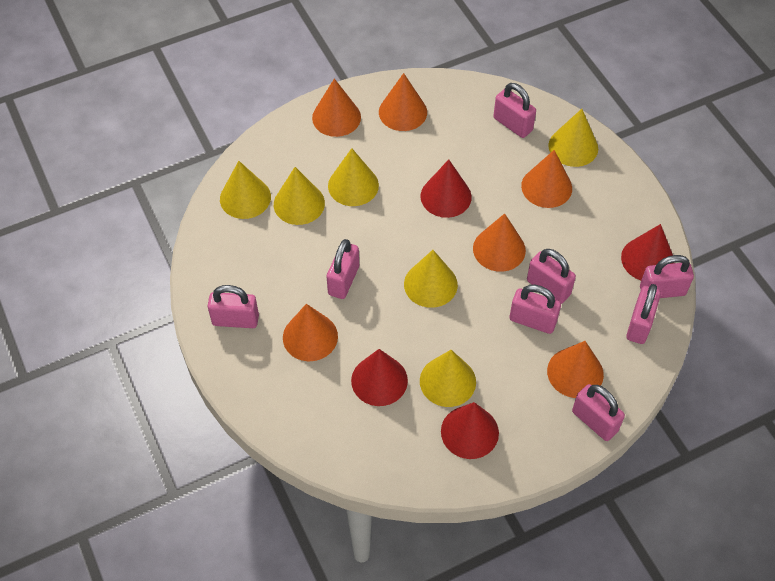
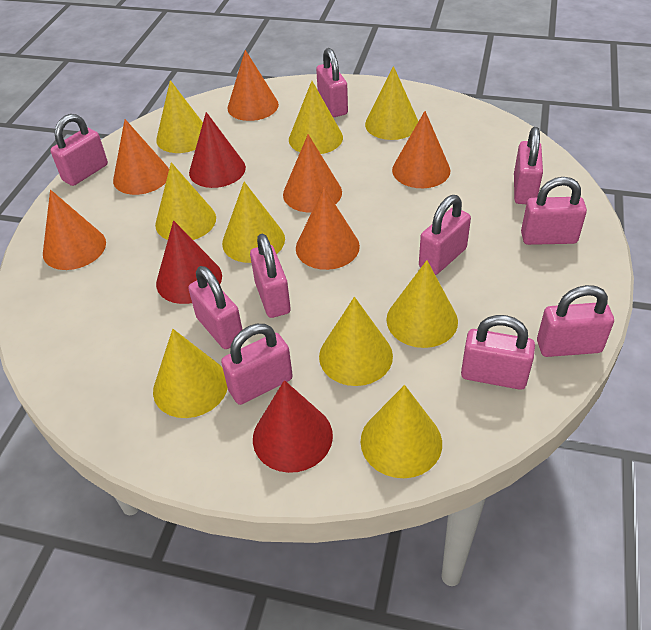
pink padlock: 8 -> 10
red cone: 4 -> 3
yellow cone: 6 -> 9

